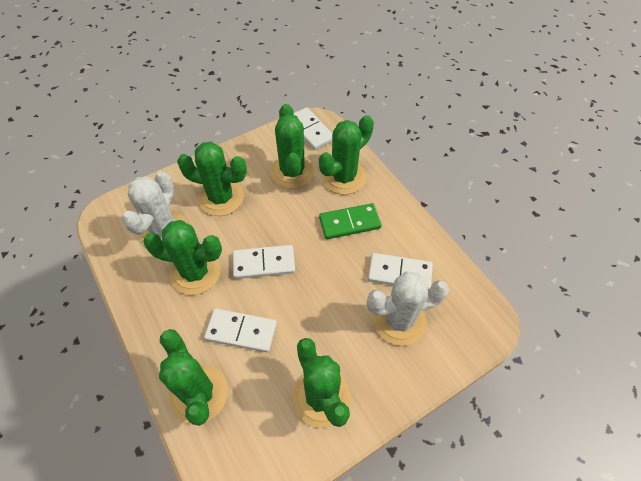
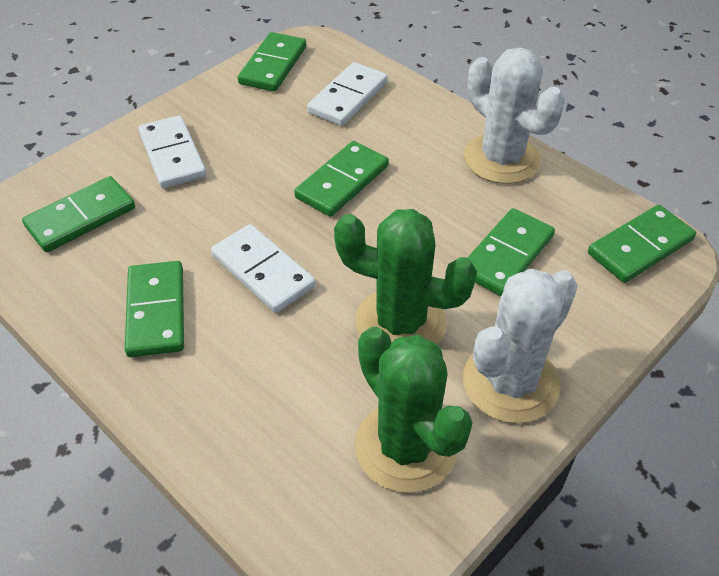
green cactus: 6 -> 2
green domino: 1 -> 6
white domino: 4 -> 3

